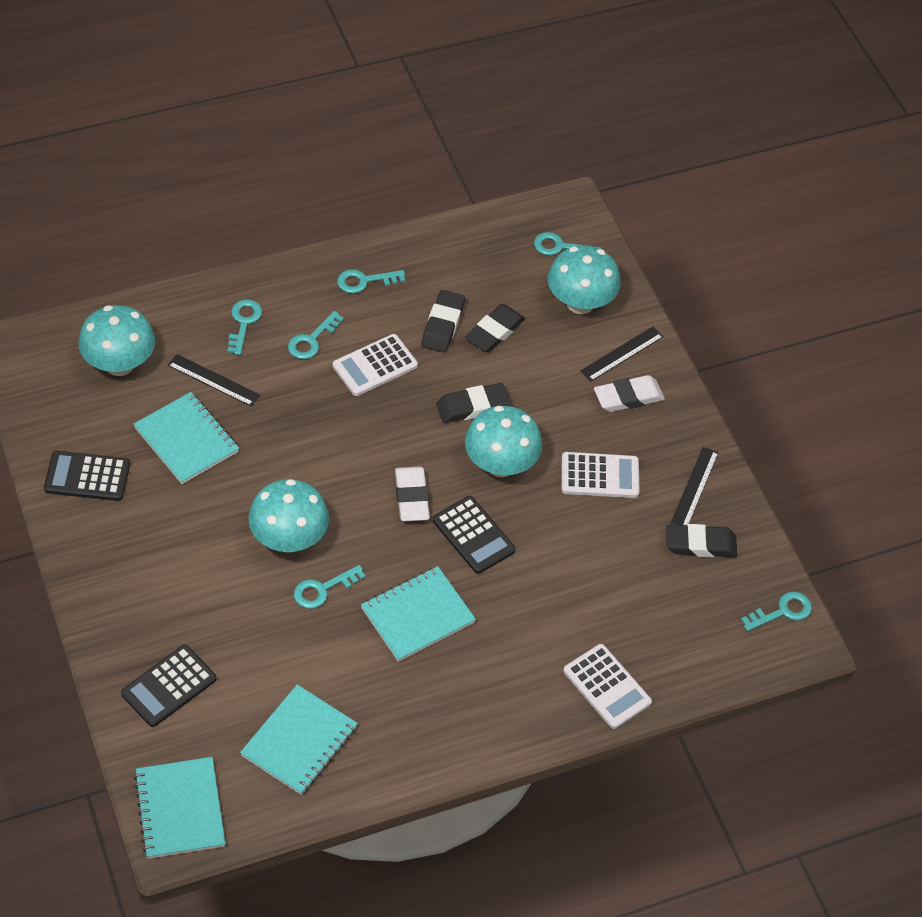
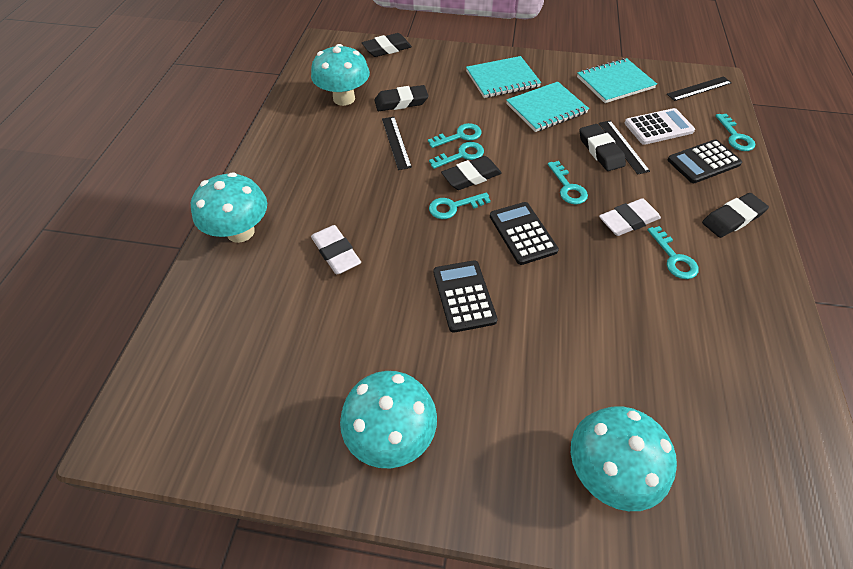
black eraser: 4 -> 5
turquoise notebook: 4 -> 3
white calculator: 3 -> 1

